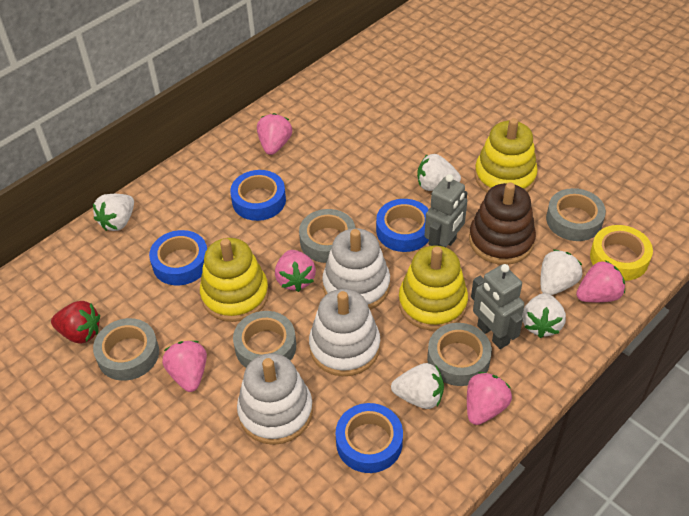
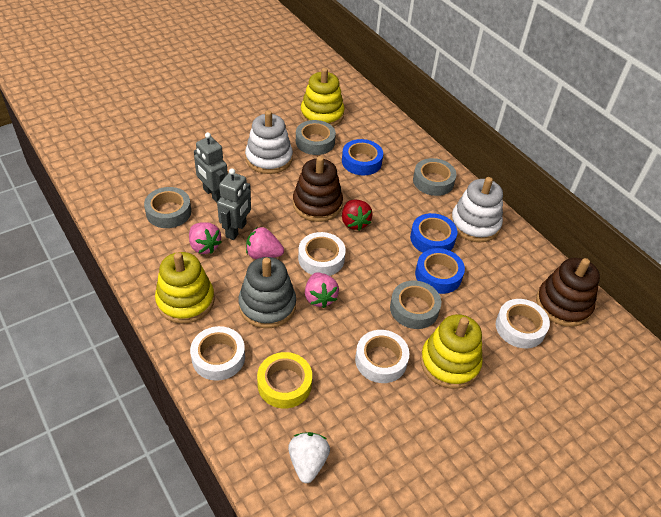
blue tape: 4 -> 3
brown stacking toy: 1 -> 2
grey stacking toy: 0 -> 1
grey tape: 5 -> 4
pink strawberry: 5 -> 3
white stacking toy: 3 -> 2
white strawberry: 5 -> 1
white tape: 0 -> 4

